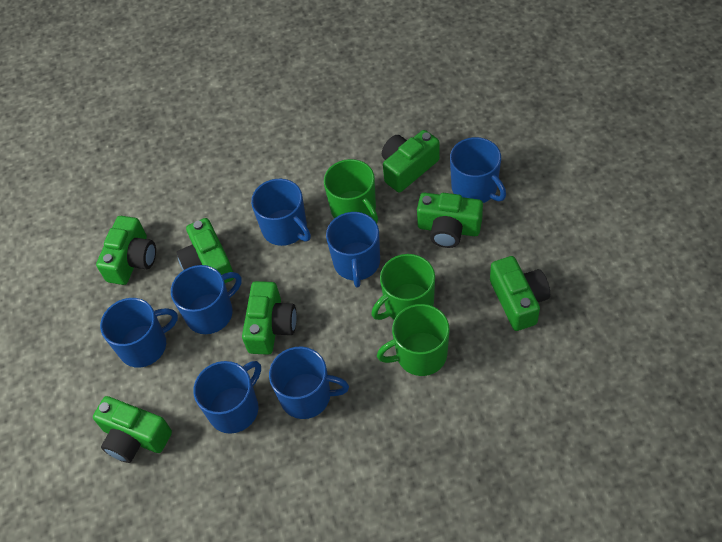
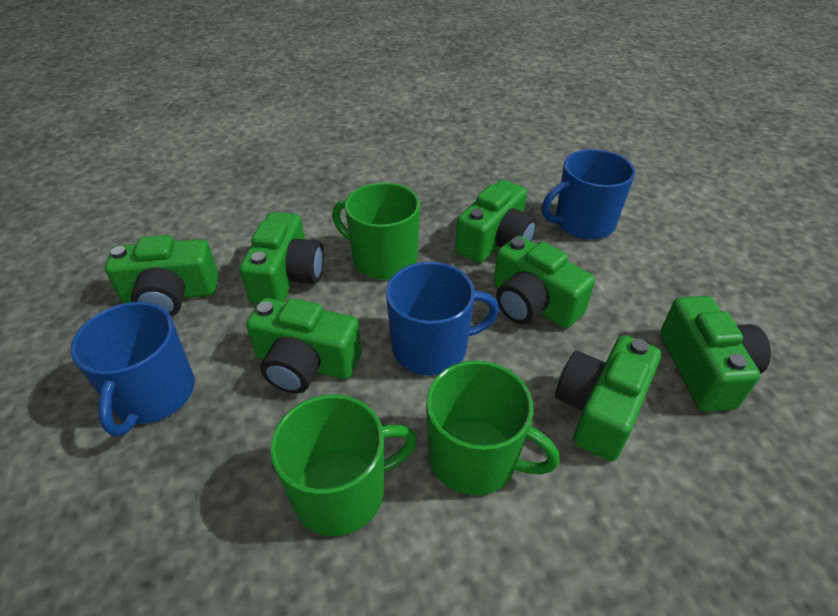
blue mug: 7 -> 3

